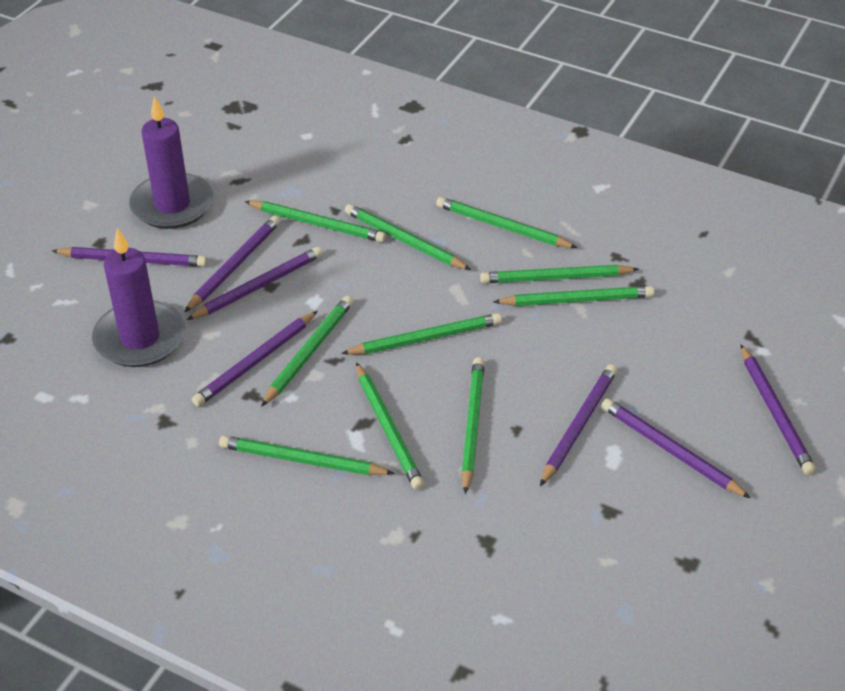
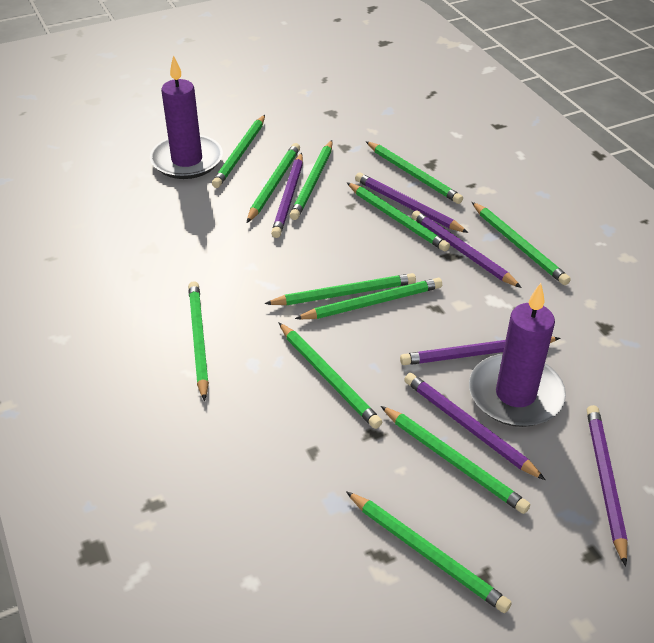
green pencil: 10 -> 12
purple pencil: 7 -> 6

